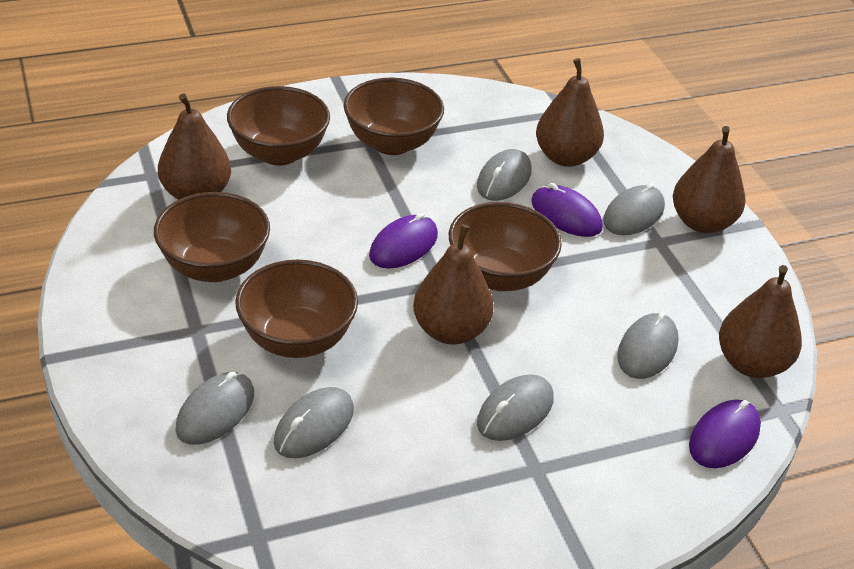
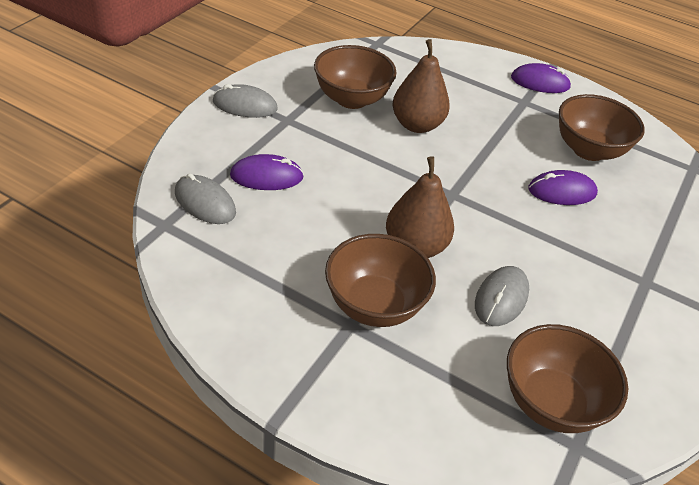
brown bowl: 5 -> 4
brown pear: 5 -> 2
grey mouse: 6 -> 3

